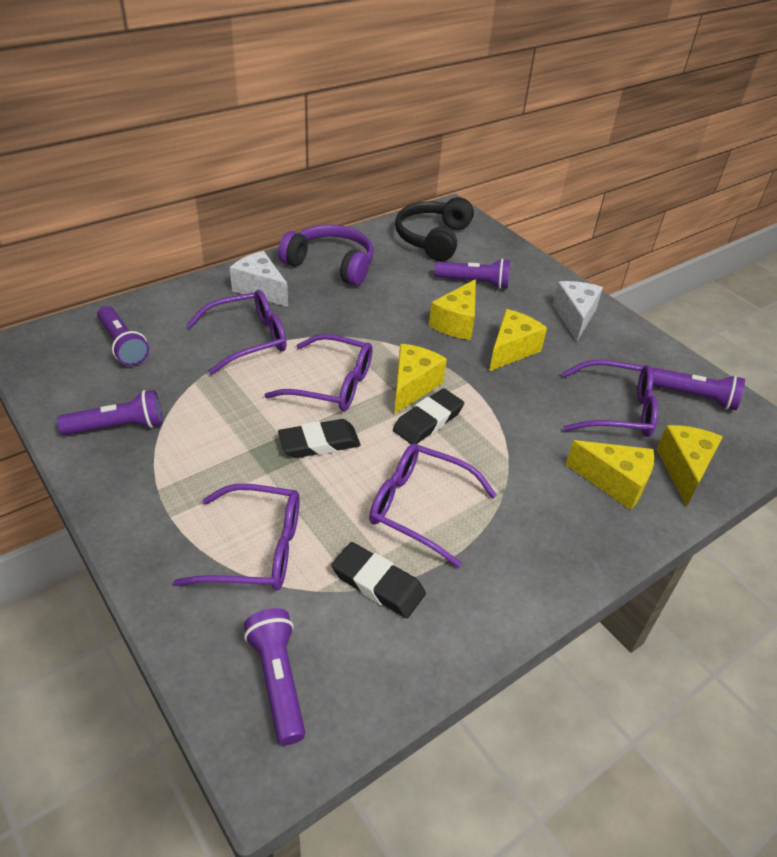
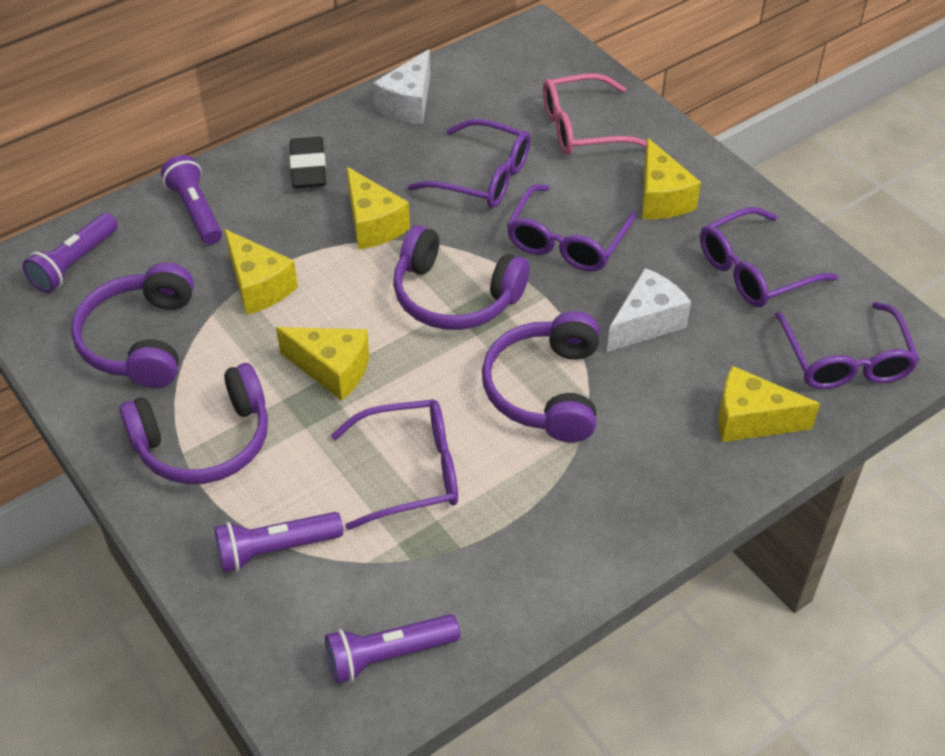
black eraser: 3 -> 1
black headphones: 1 -> 0
pink glasses: 0 -> 1
purple flashlight: 5 -> 4
purple headphones: 1 -> 4

